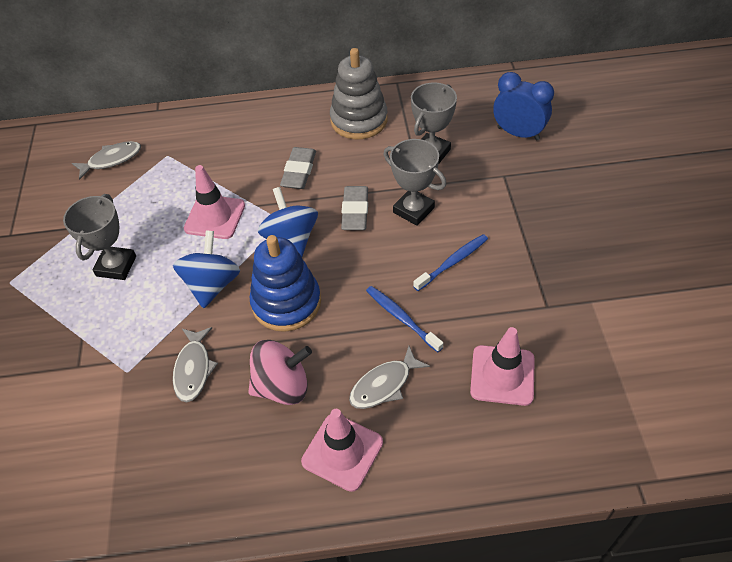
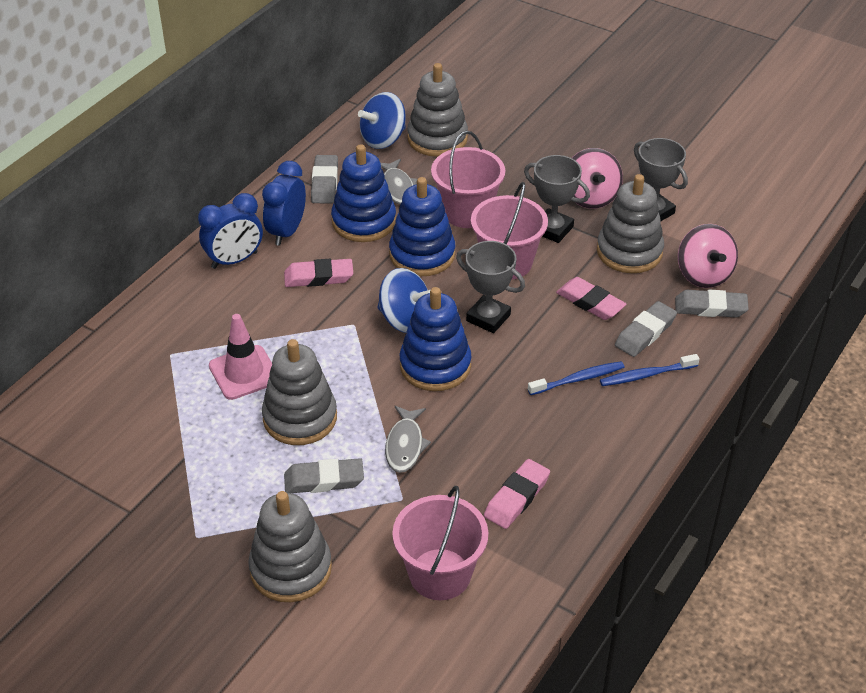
blue clock: 1 -> 2
blue stacking toy: 1 -> 3
grey eraser: 2 -> 4
grey fish: 3 -> 2
grey stacking toy: 1 -> 4
pink bucket: 0 -> 3
pink eraser: 0 -> 3
pink spinning top: 1 -> 2
pink traffic cone: 3 -> 1

